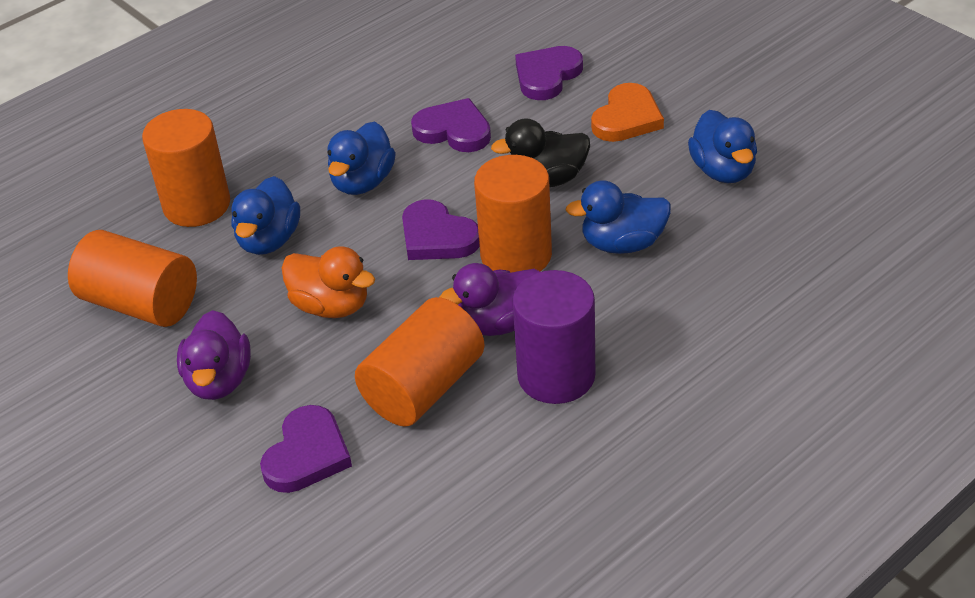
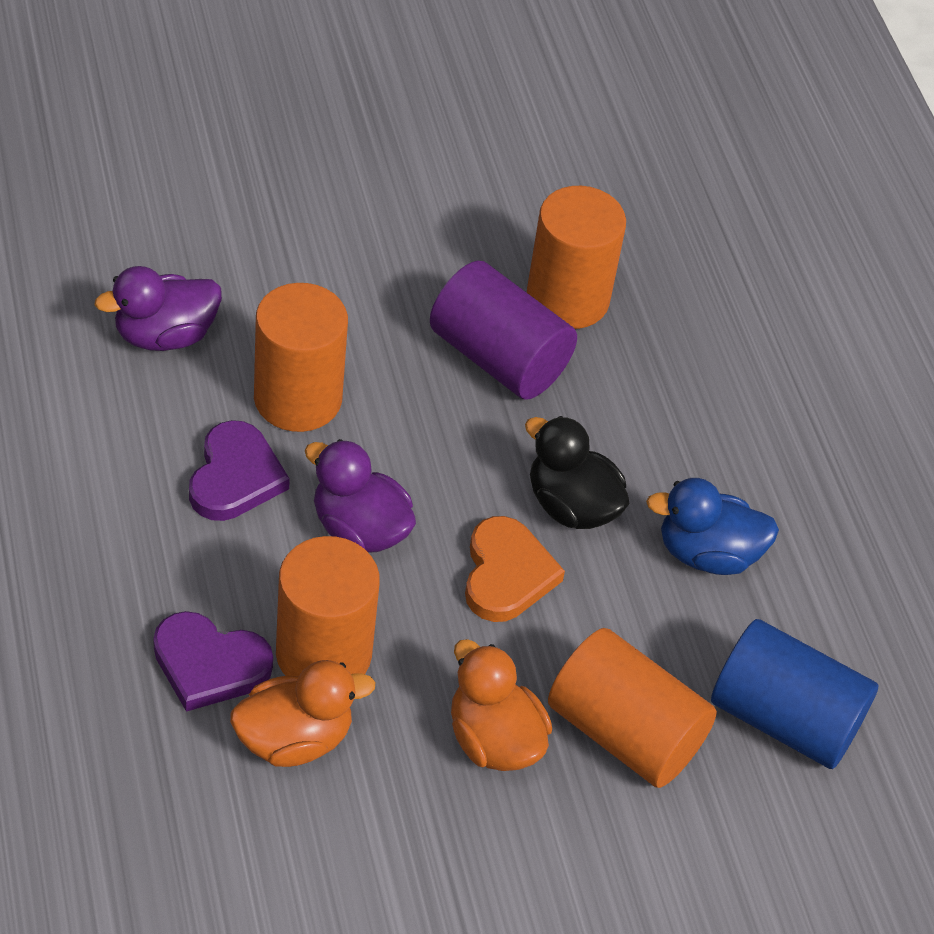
blue cylinder: 0 -> 1
blue duck: 4 -> 1
orange duck: 1 -> 2
purple heart: 4 -> 2

